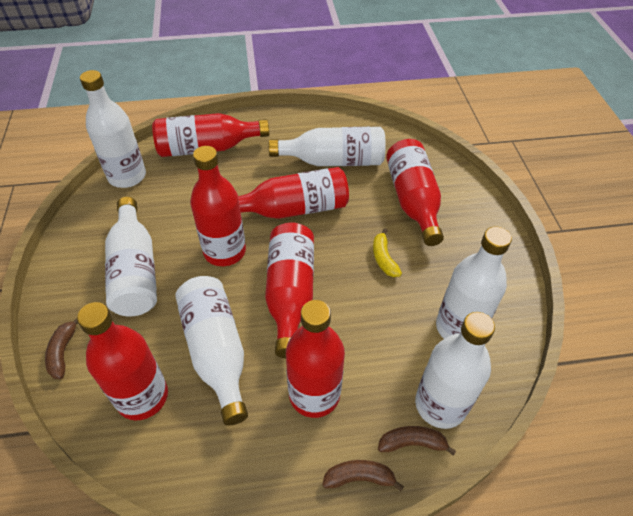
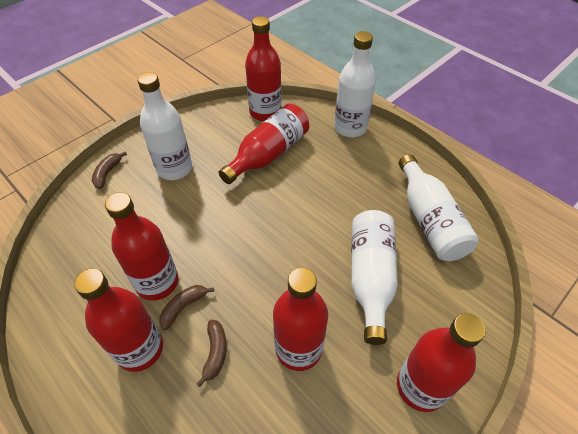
red bottle: 7 -> 6
white bottle: 6 -> 4
yellow banana: 1 -> 0

